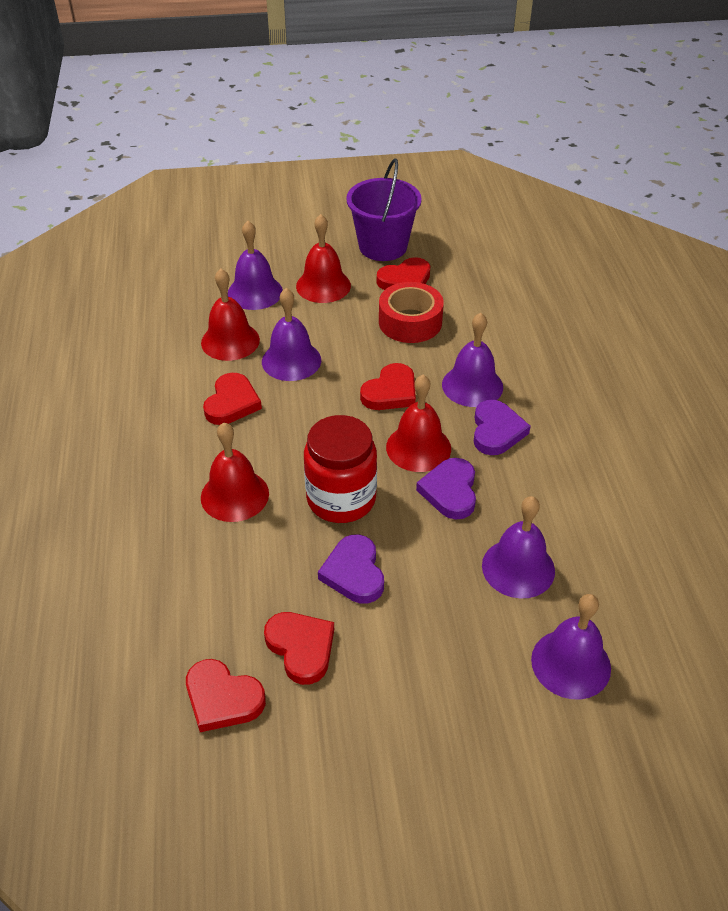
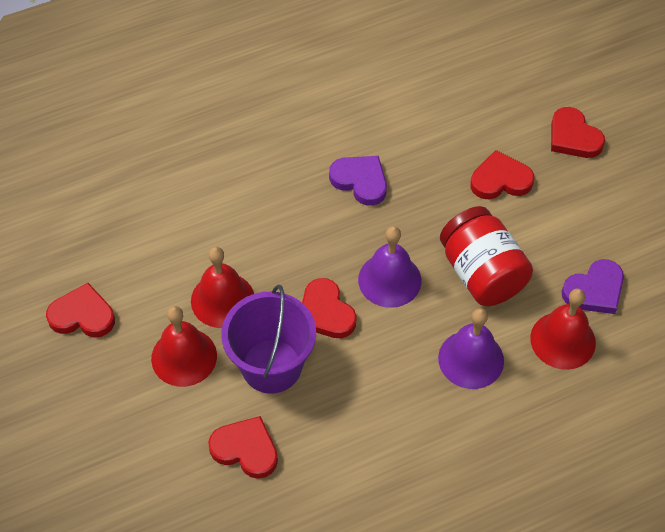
purple bell: 5 -> 2
purple heart: 3 -> 2
red bell: 4 -> 3
red tape: 1 -> 0

